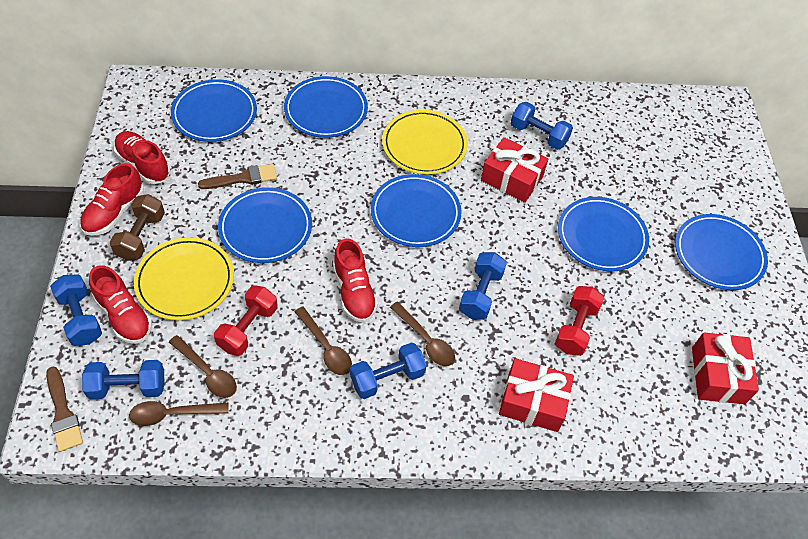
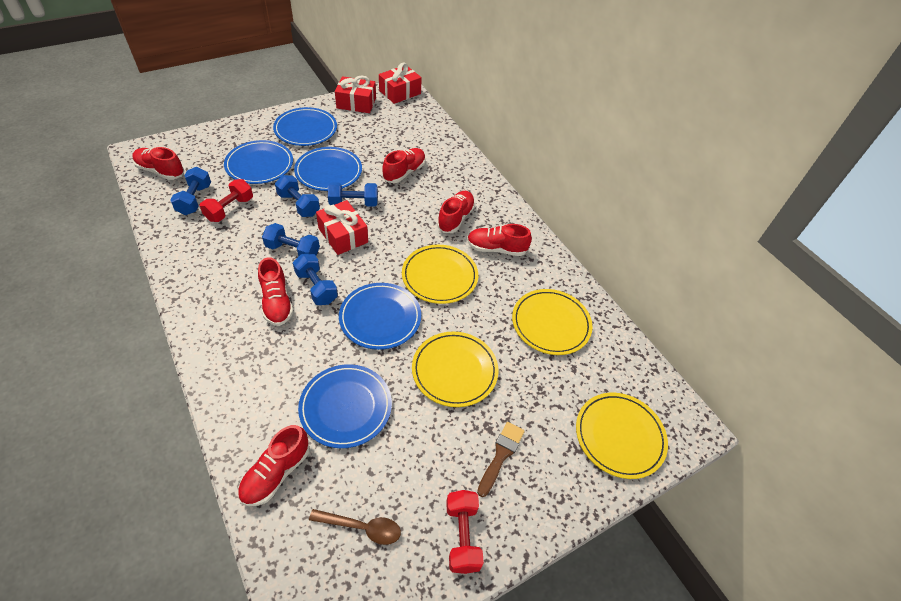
blue plate: 6 -> 5
brown brush: 2 -> 1
brown dumbbell: 1 -> 0
brown spoon: 4 -> 1
red shoe: 4 -> 6
yellow plate: 2 -> 4

